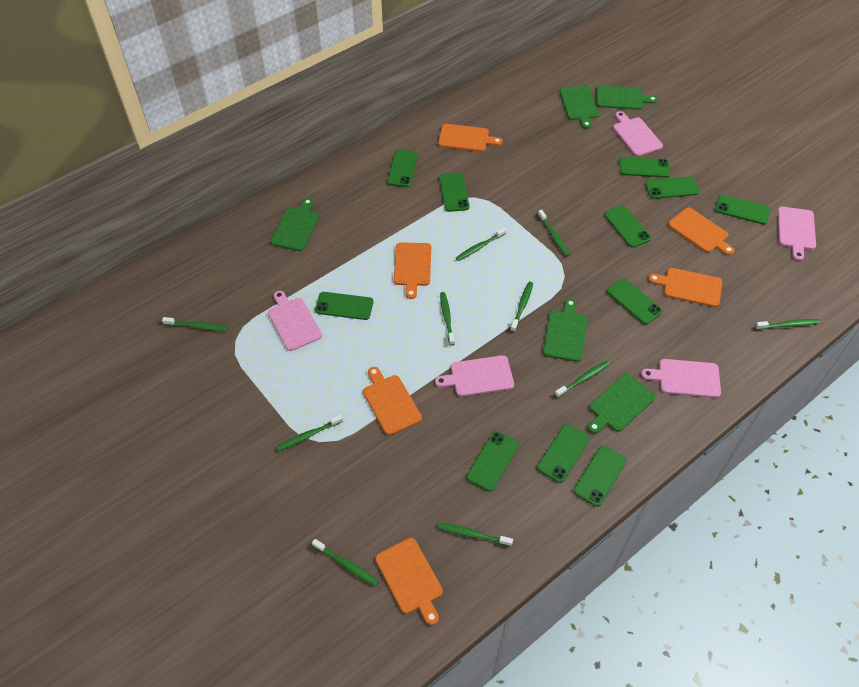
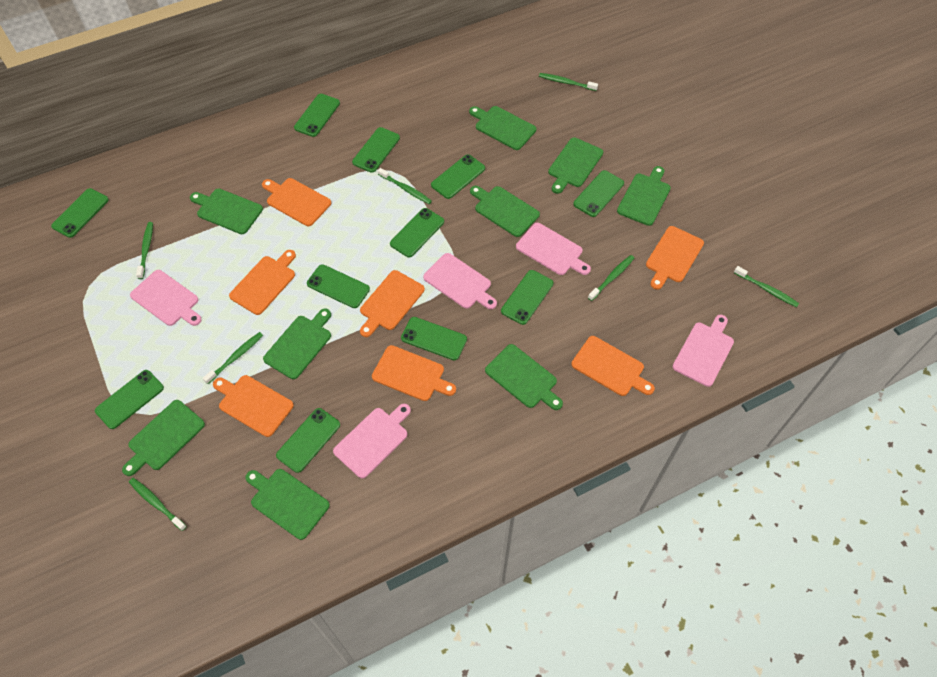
green cutting board: 5 -> 9
green toothbrush: 10 -> 7
orange cutting board: 6 -> 7

